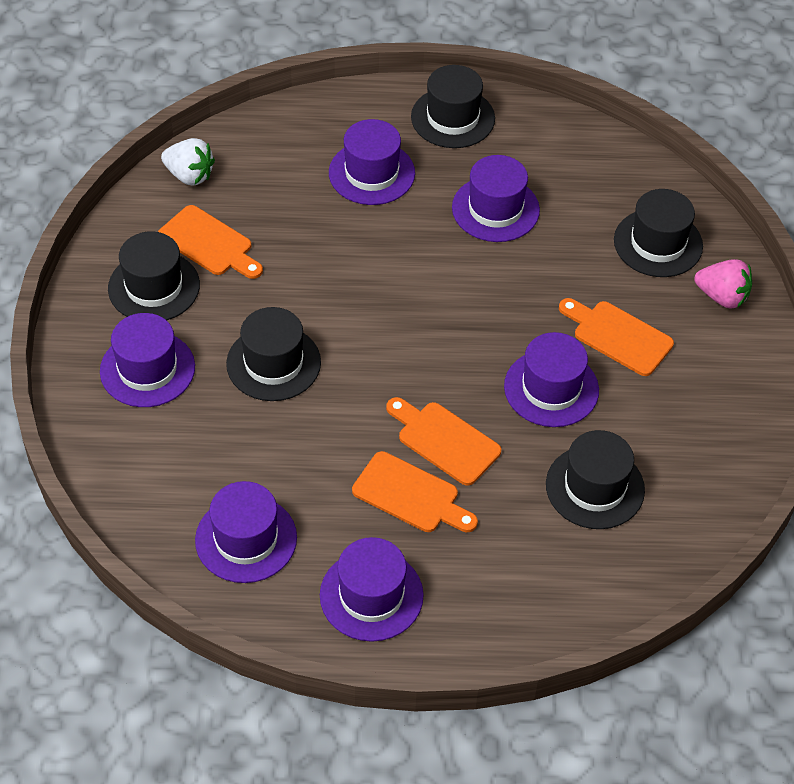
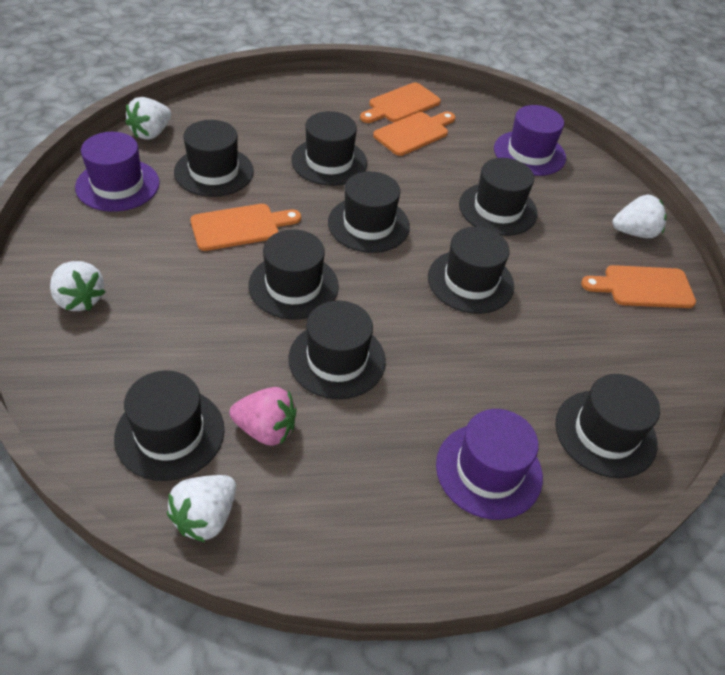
black hat: 5 -> 9
purple hat: 6 -> 3
white strawberry: 1 -> 4

